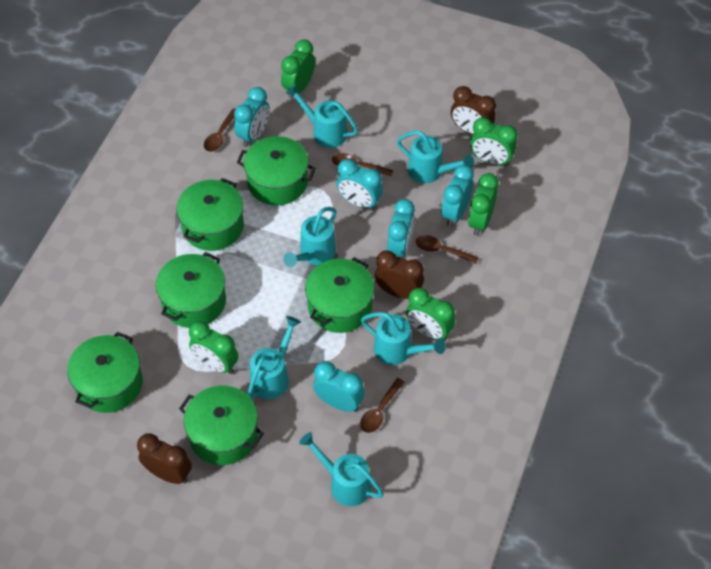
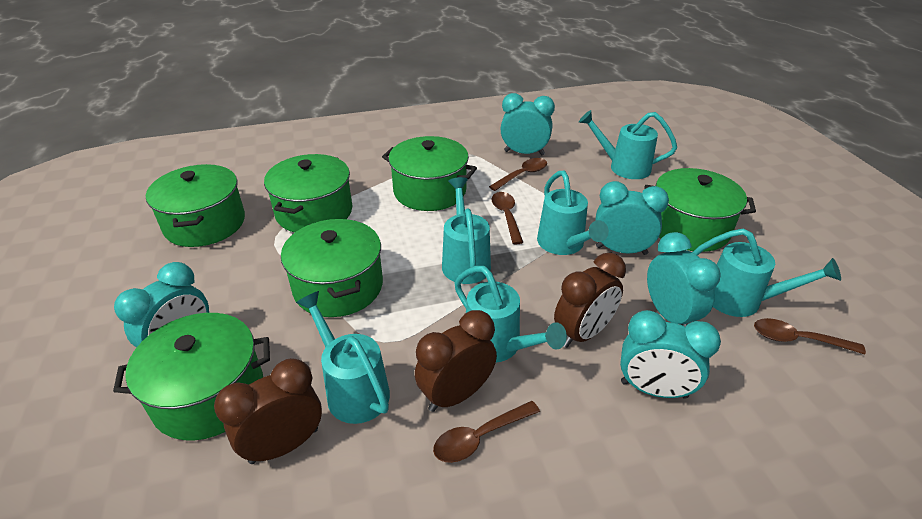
green clock: 5 -> 0

